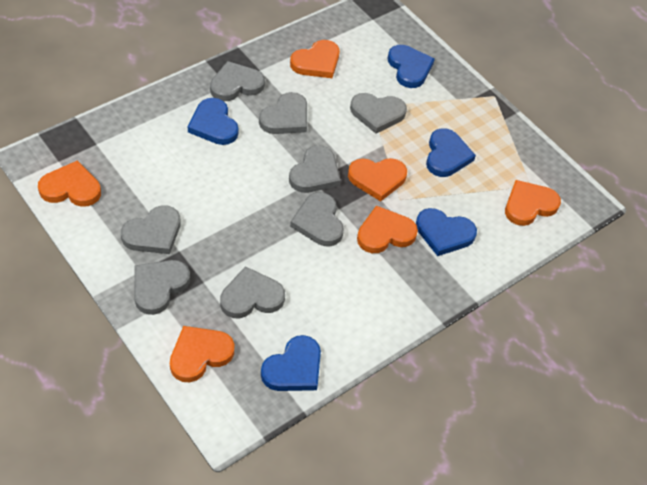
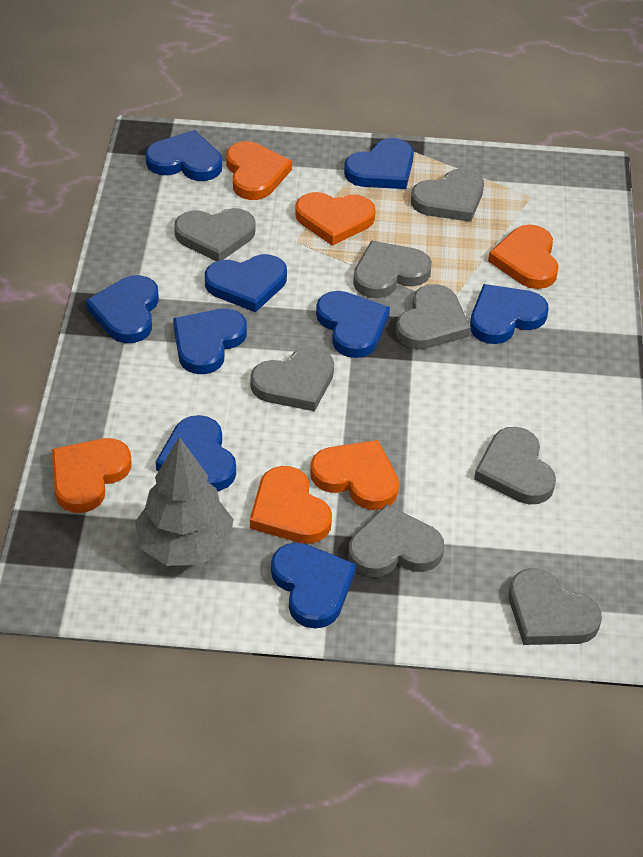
blue heart: 5 -> 9
grey tree: 0 -> 1

